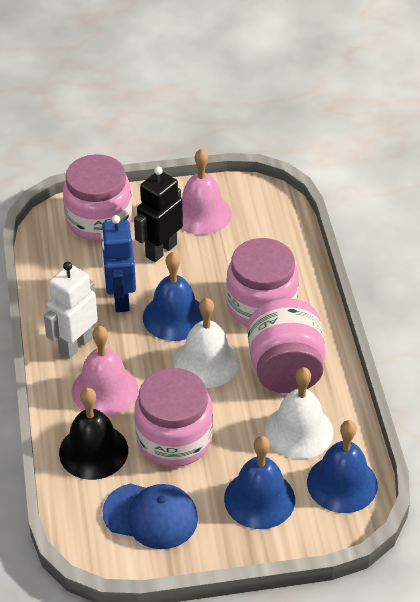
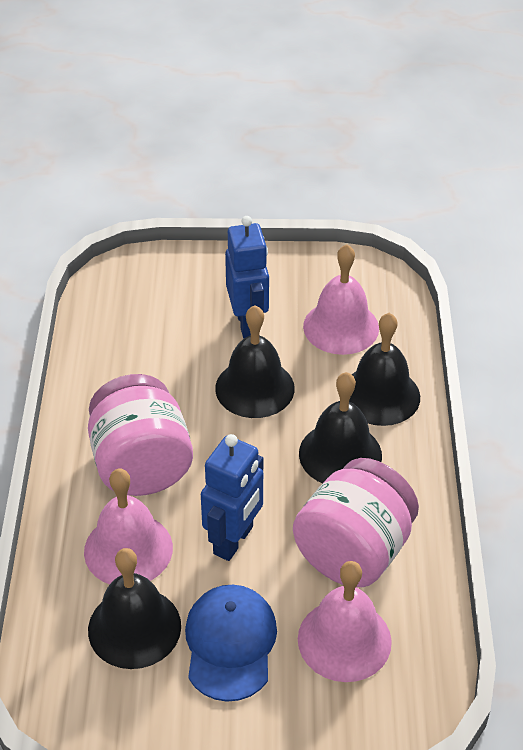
black bell: 1 -> 4
black robot: 1 -> 0
blue bell: 3 -> 0
blue robot: 1 -> 2
pink bell: 2 -> 3
pink jar: 4 -> 2
white bell: 2 -> 0
white robot: 1 -> 0

